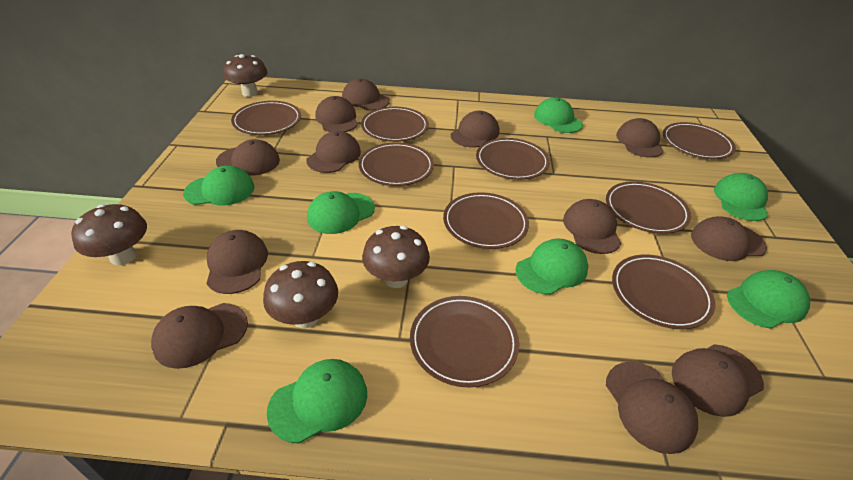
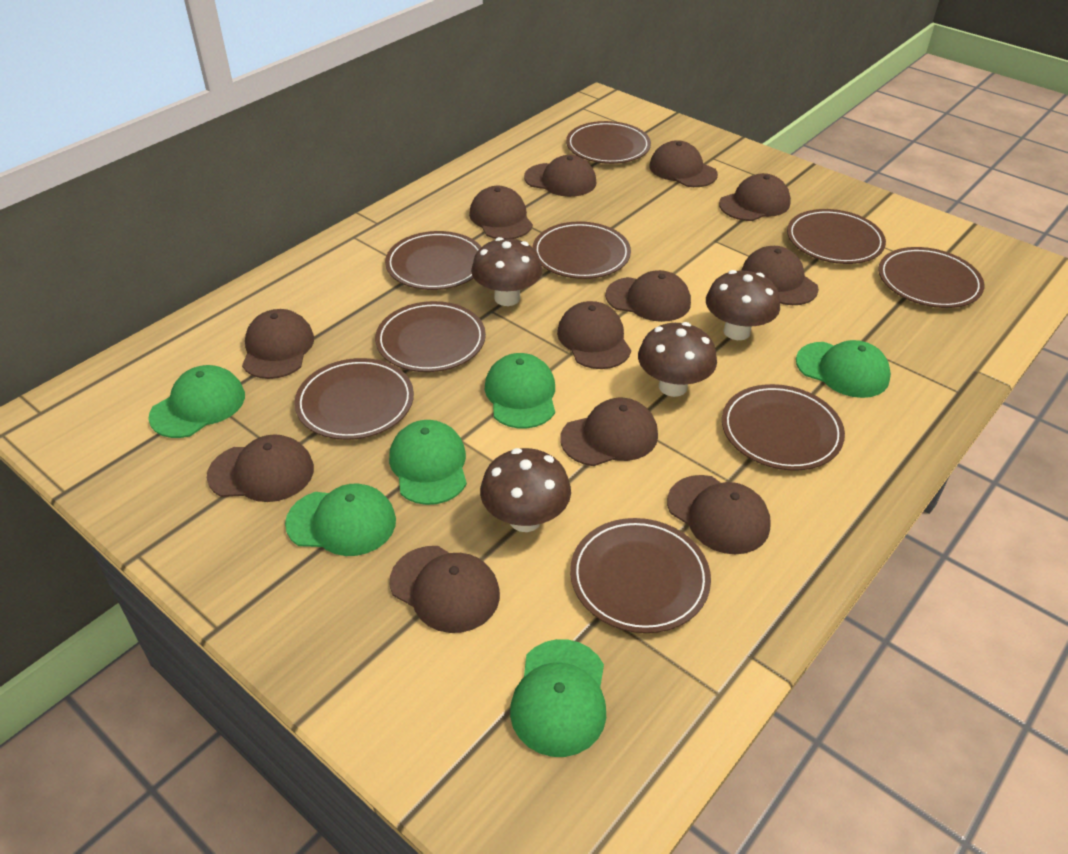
green cap: 7 -> 6

